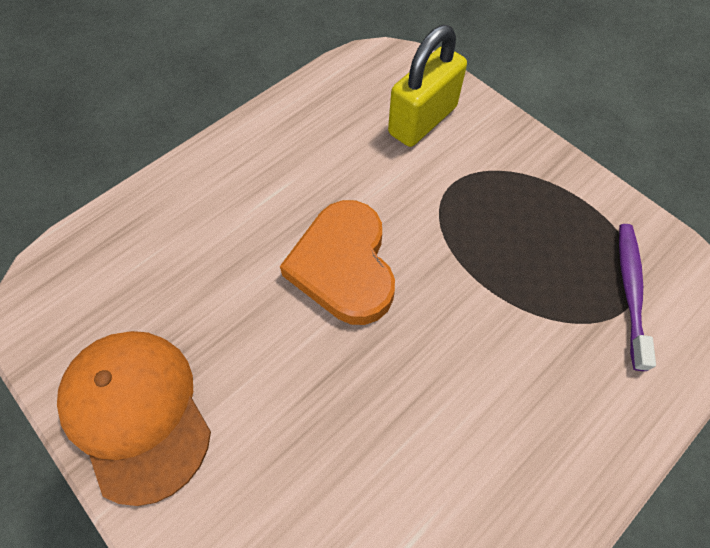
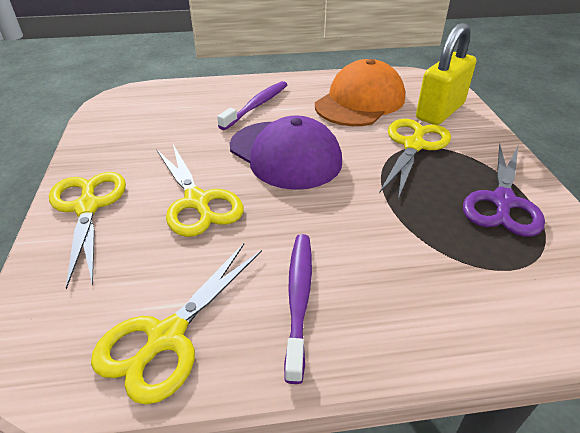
orange heart: 1 -> 0
purple cap: 0 -> 1
purple scissors: 0 -> 1
purple toothbrush: 1 -> 2
yellow scissors: 0 -> 4

